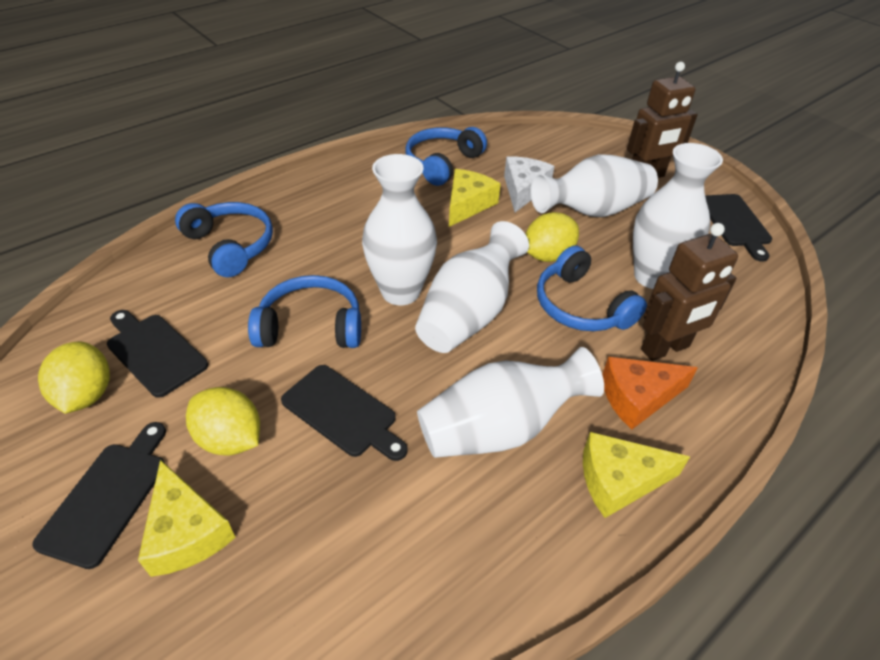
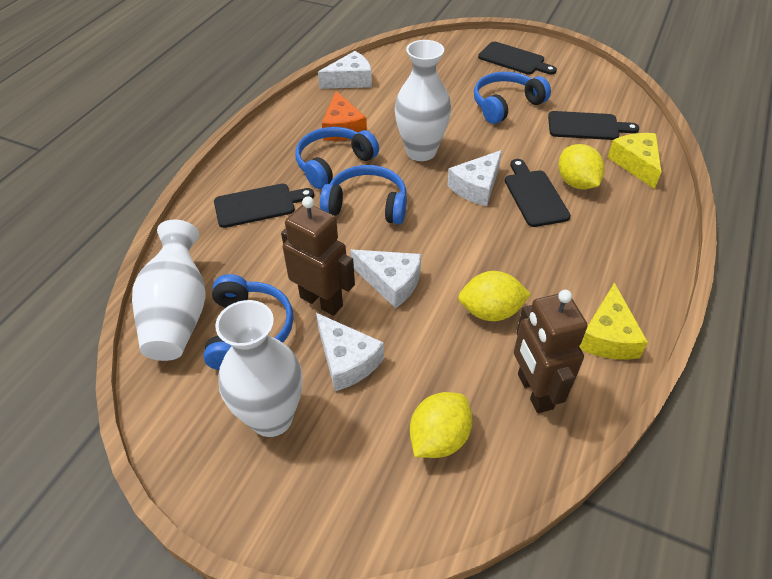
white cheese: 1 -> 4
white vase: 5 -> 3
yellow cheese: 3 -> 2

